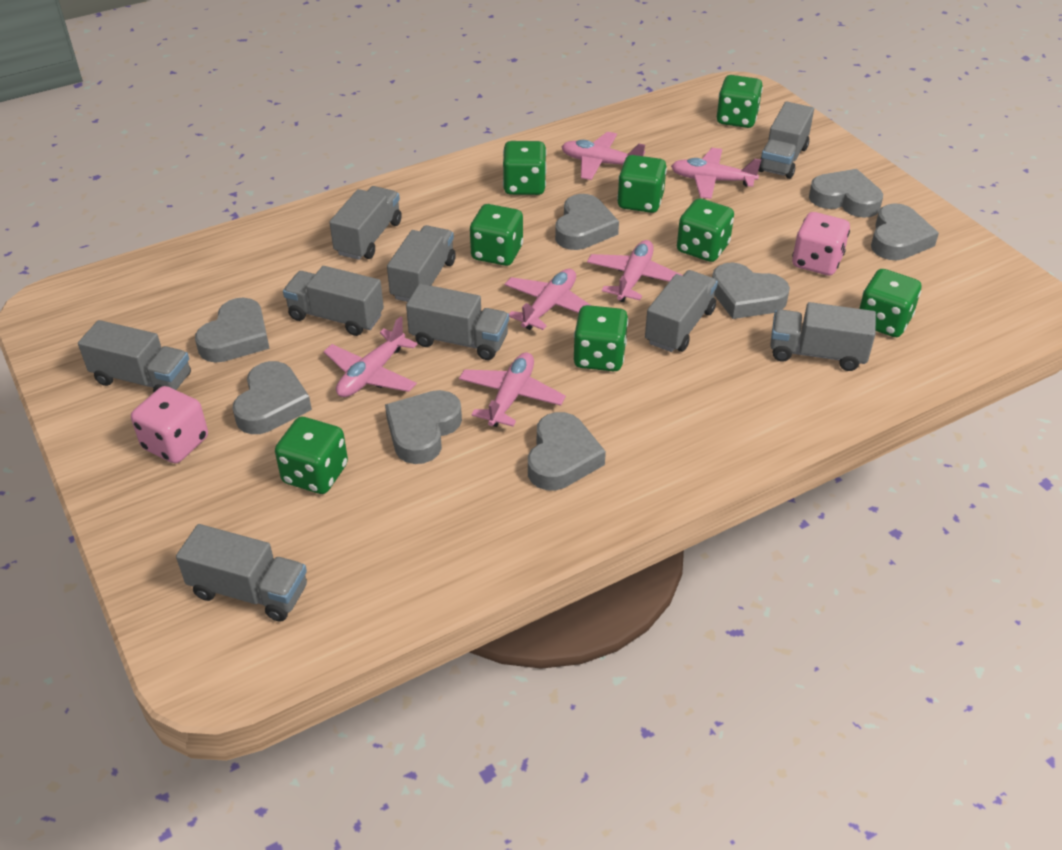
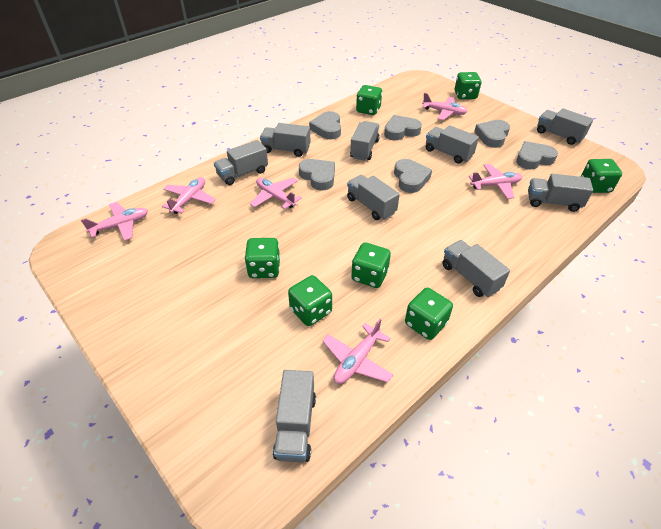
green dice: 8 -> 7
grey heart: 8 -> 6
pink dice: 2 -> 0

